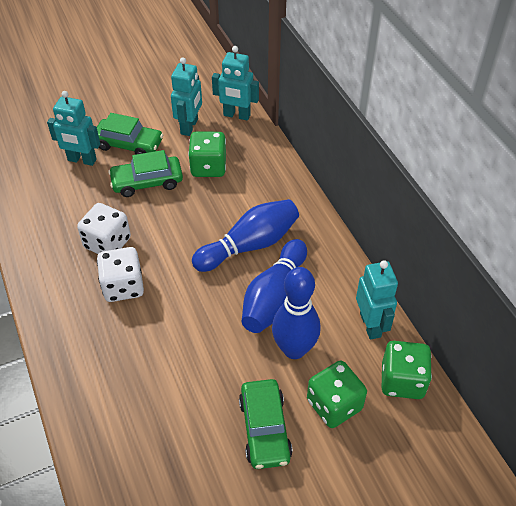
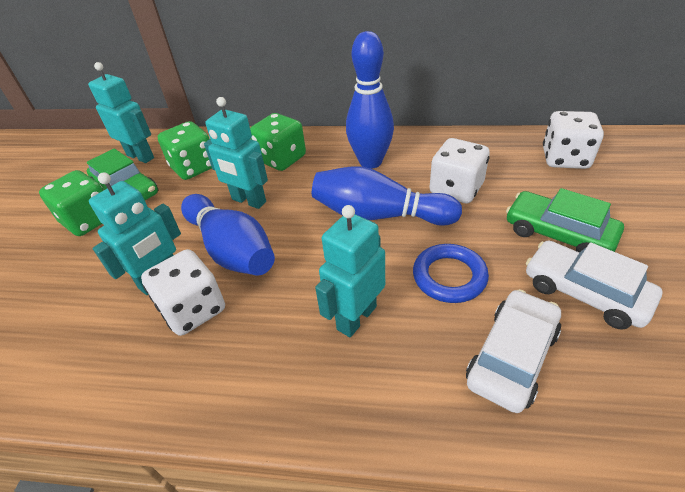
blue ring: 0 -> 1
green car: 3 -> 2
white car: 0 -> 2
white dice: 2 -> 3

